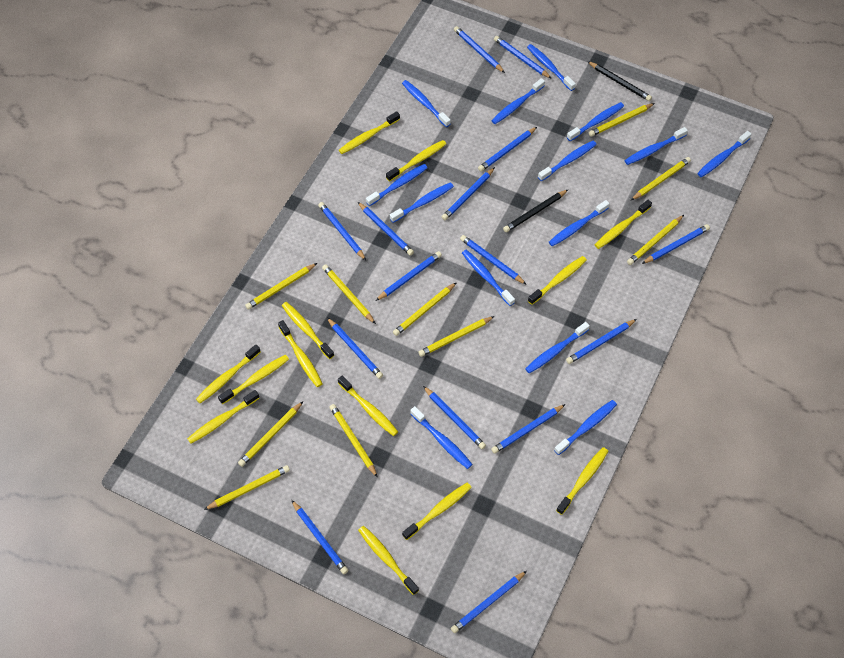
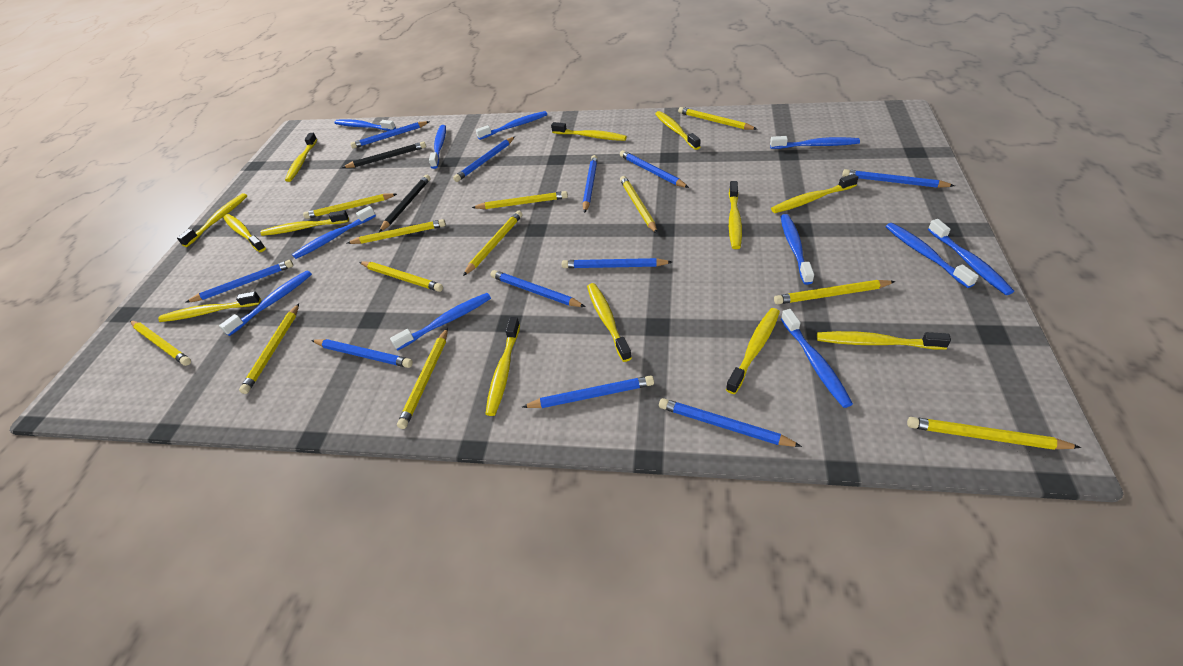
blue pencil: 15 -> 11
blue toothbrush: 14 -> 11
yellow pencil: 10 -> 12

